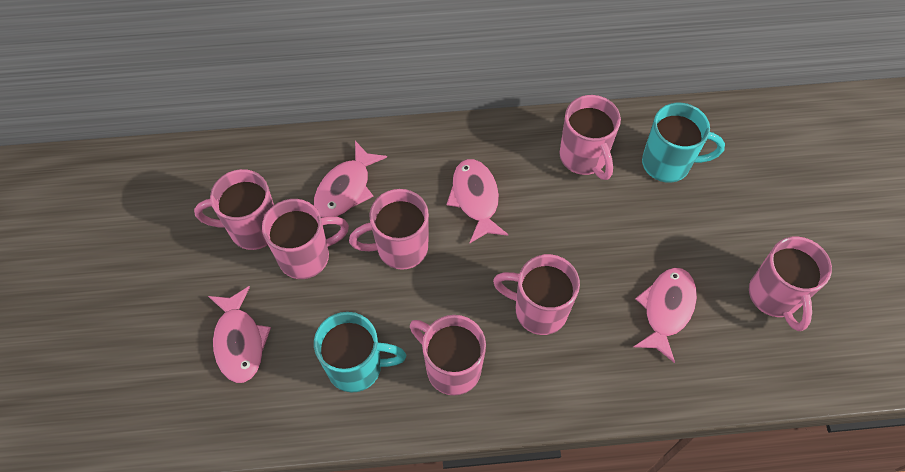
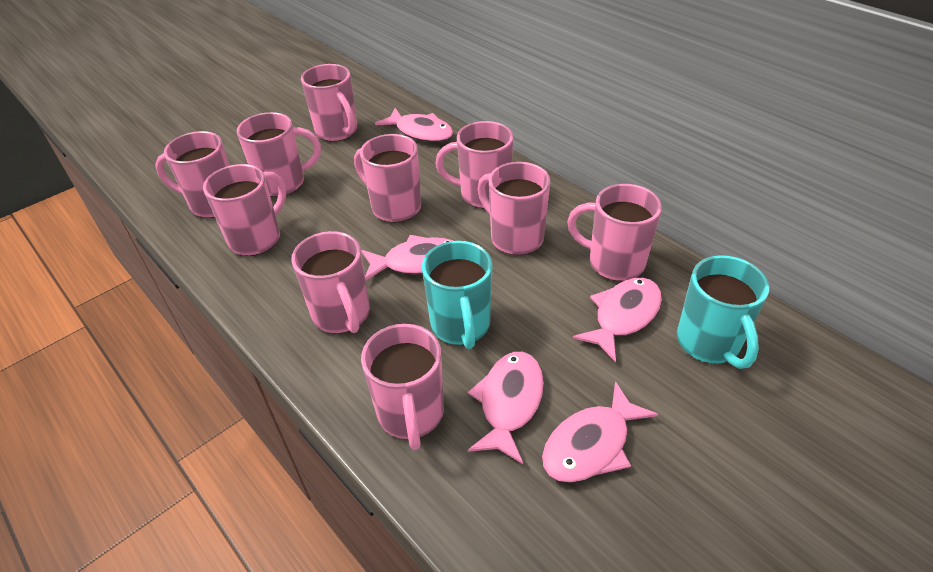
pink fish: 4 -> 5
pink mug: 7 -> 10

